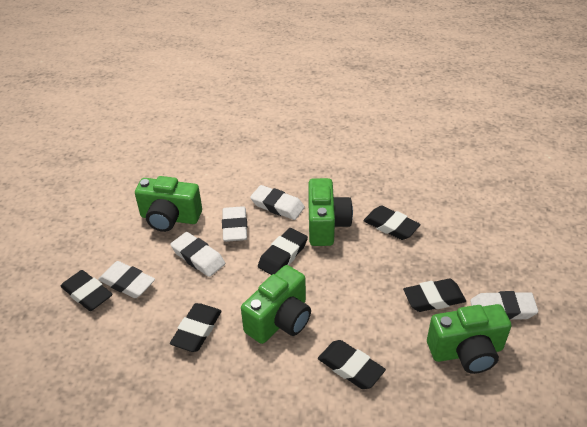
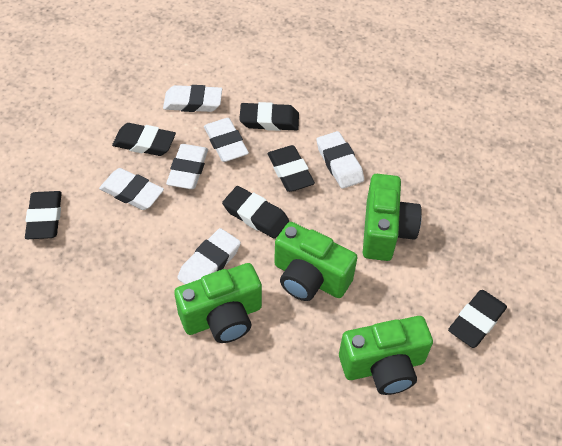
white eraser: 5 -> 6

